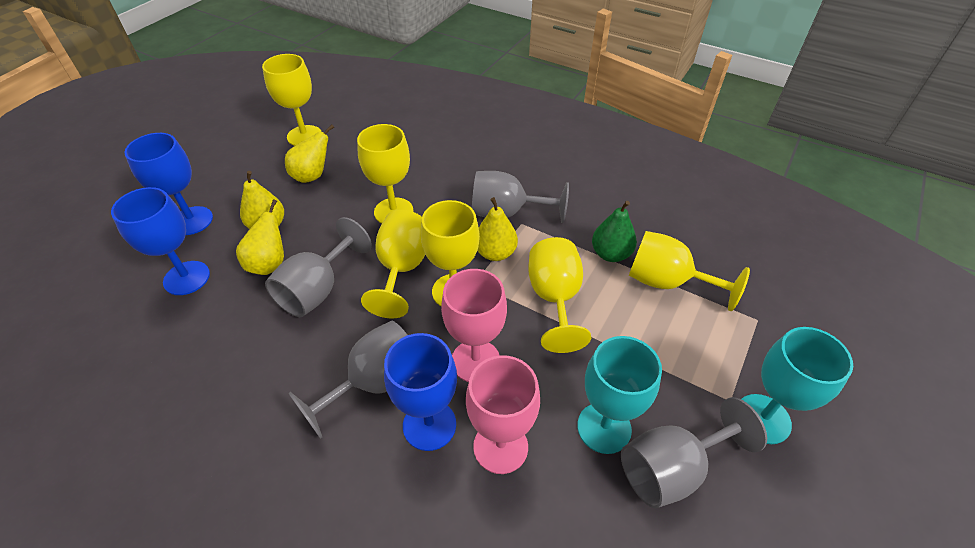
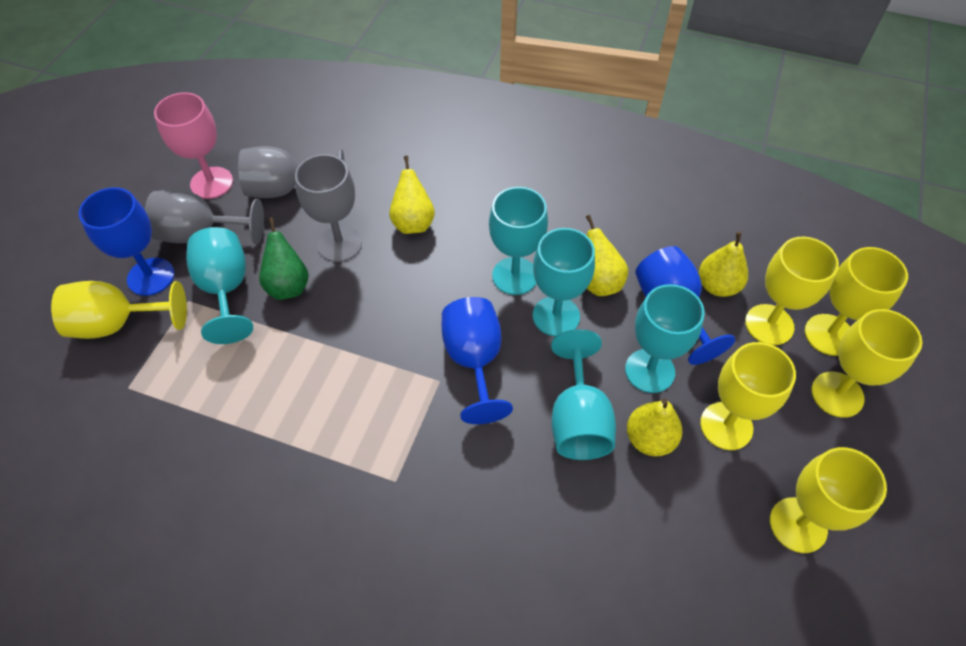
grey goblet: 4 -> 3
pink goblet: 2 -> 1
turquoise goblet: 2 -> 5

